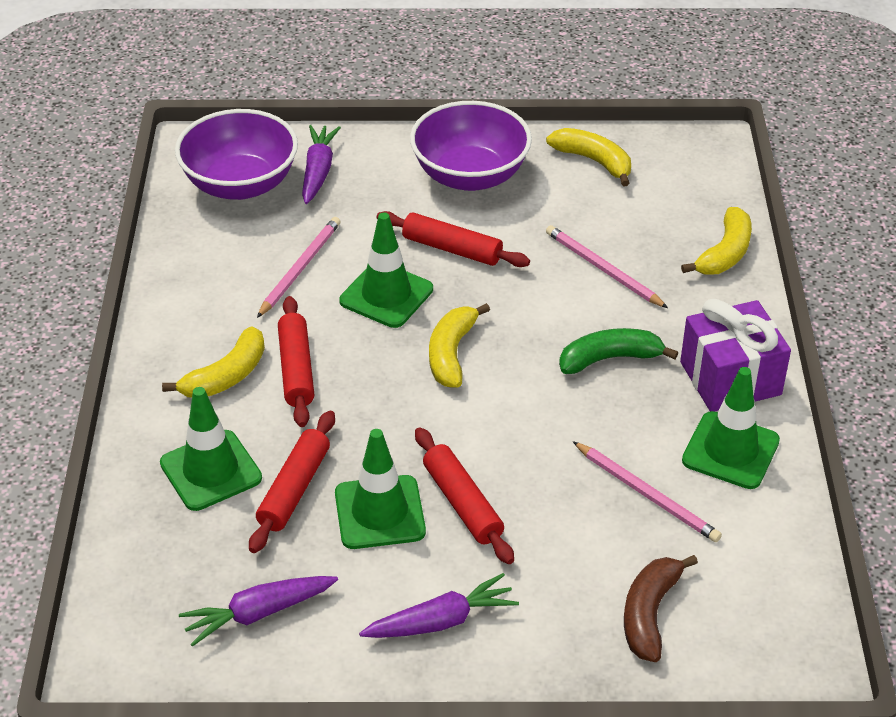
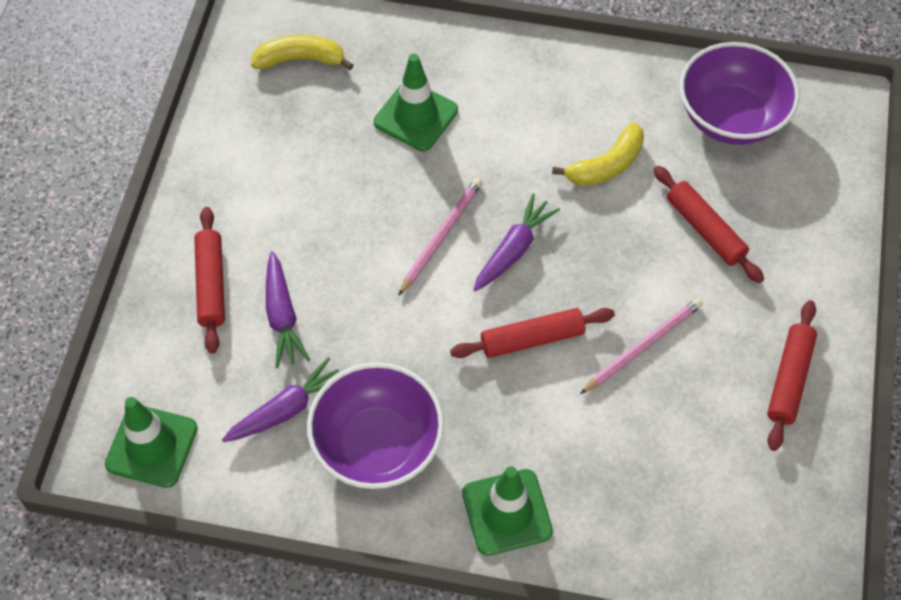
brown banana: 1 -> 0
green banana: 1 -> 0
green traffic cone: 4 -> 3
pink pencil: 3 -> 2
purple gift: 1 -> 0
yellow banana: 4 -> 2

